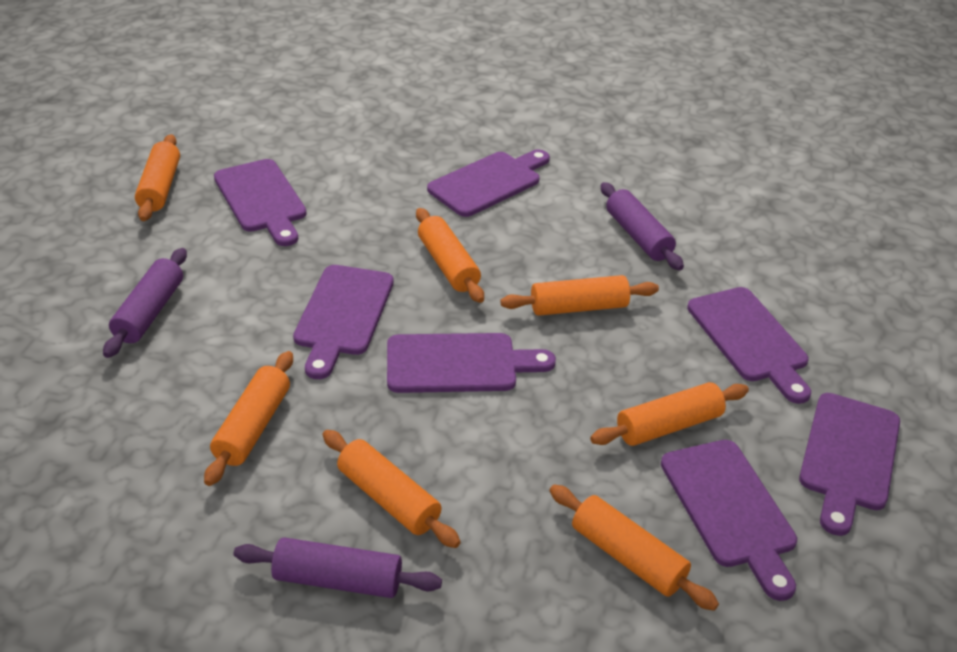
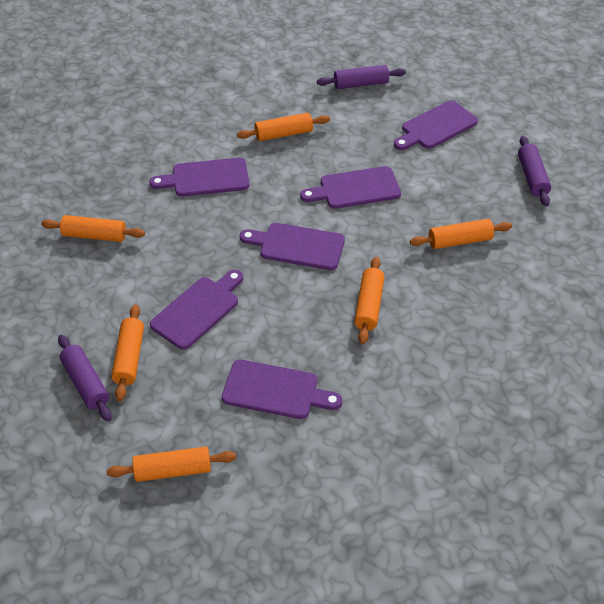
orange rolling pin: 7 -> 6
purple cutting board: 7 -> 6

